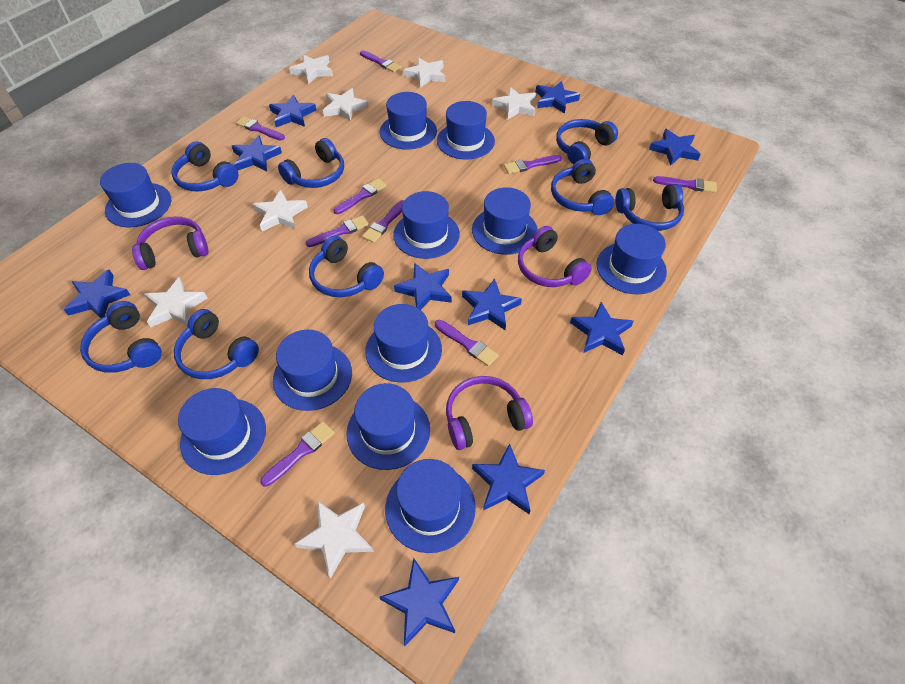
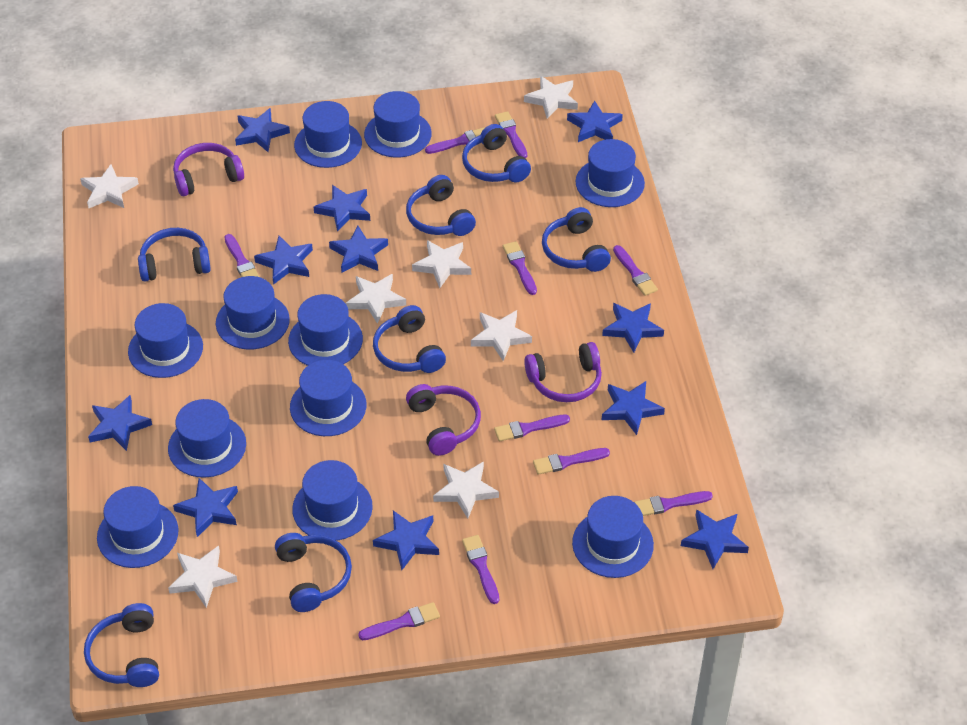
blue headphones: 8 -> 7
blue star: 10 -> 11
purple brush: 9 -> 10

